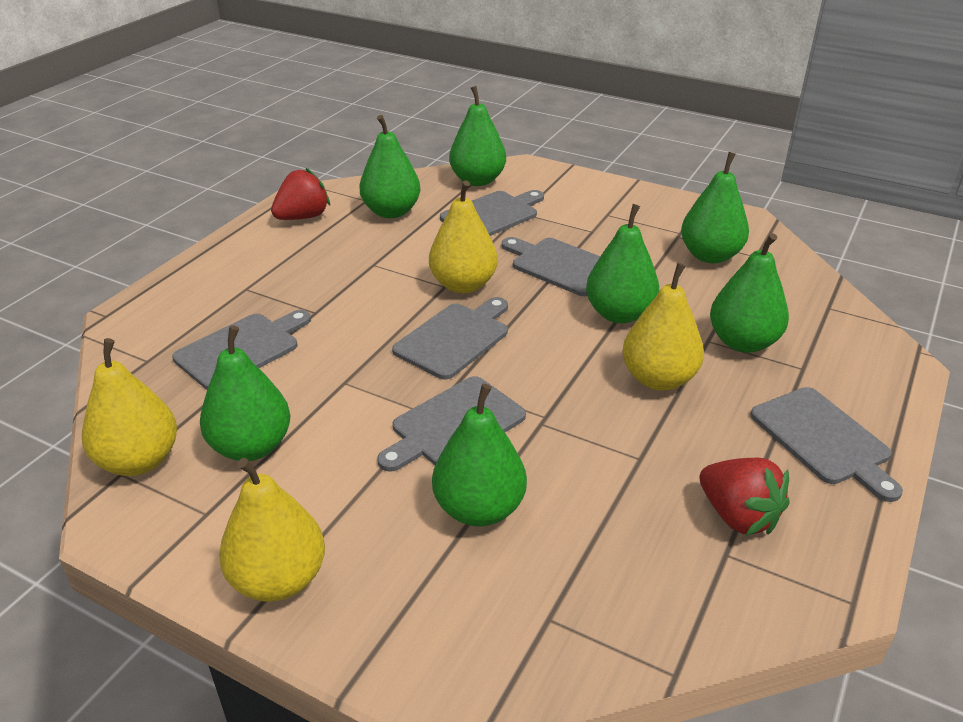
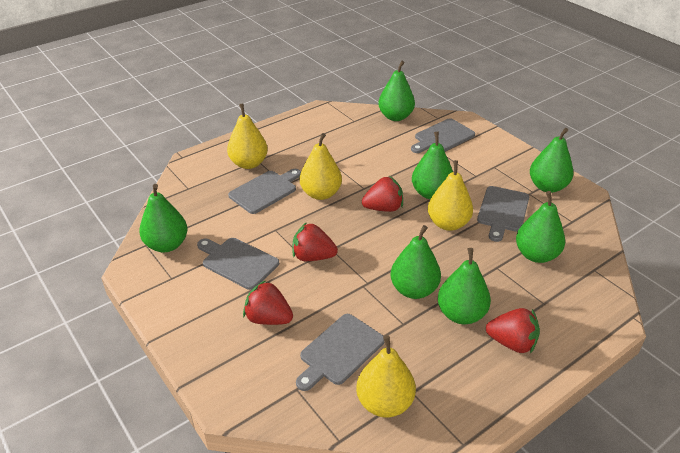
grey cutting board: 6 -> 5
red strawberry: 2 -> 4

